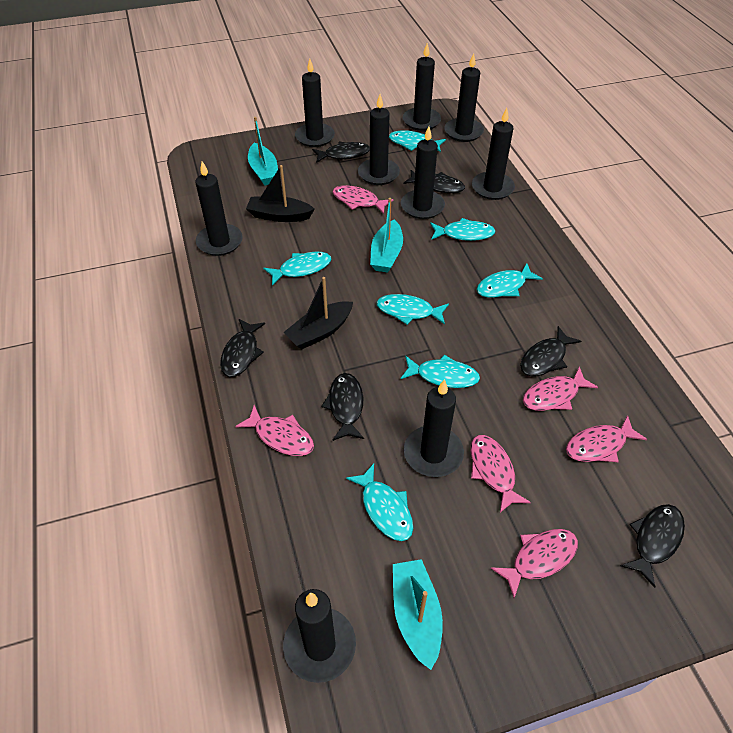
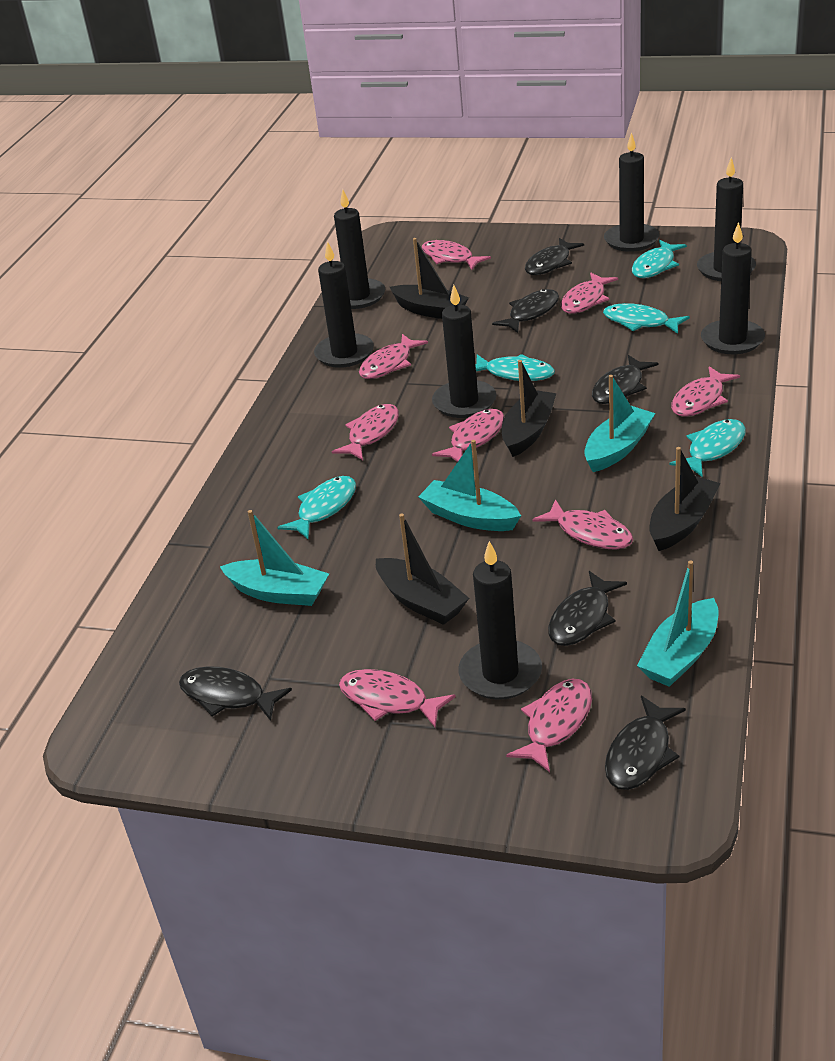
black boat: 2 -> 4
black candle: 9 -> 7
pink fish: 6 -> 9
turquoise boat: 3 -> 4
turquoise fish: 7 -> 5

